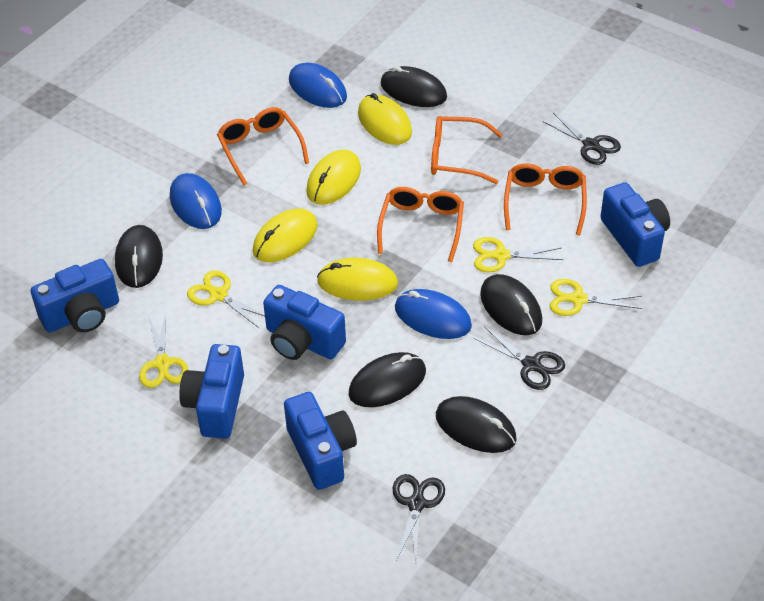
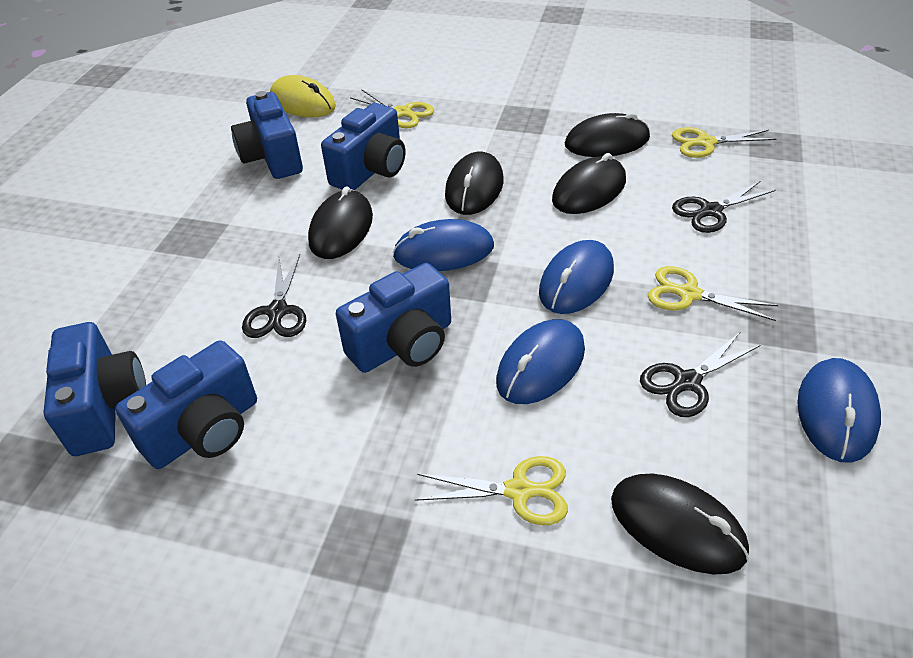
blue mouse: 3 -> 4
orange glasses: 4 -> 0
yellow mouse: 4 -> 1

